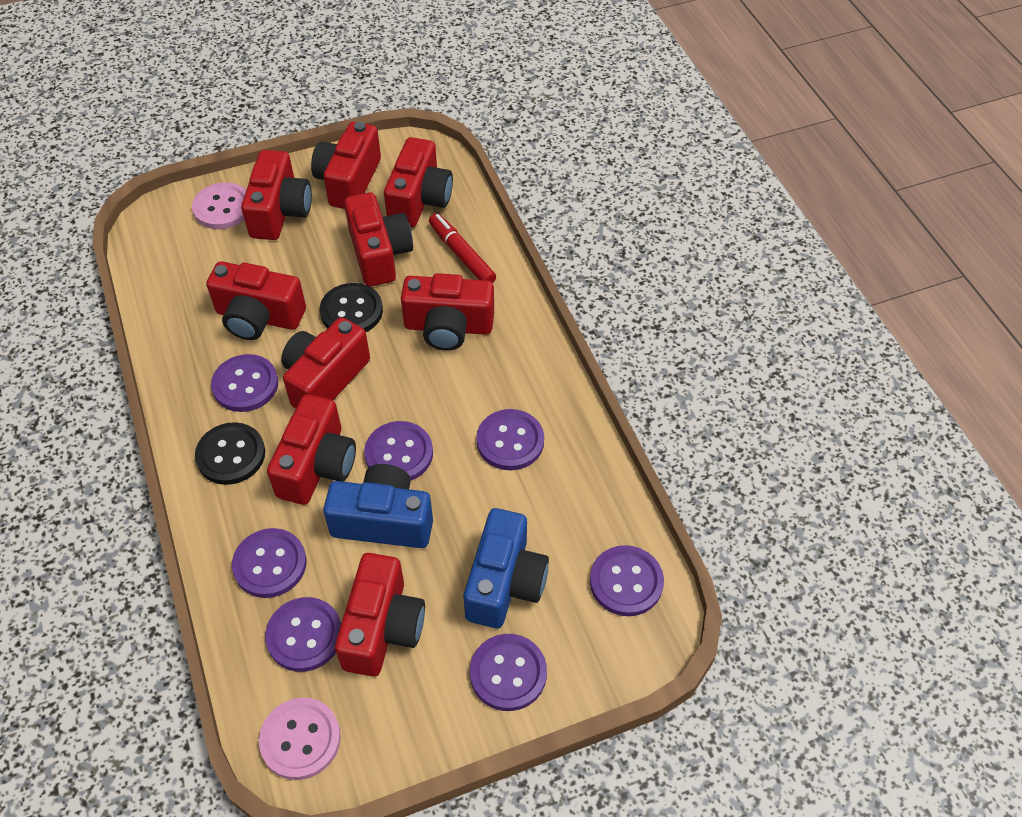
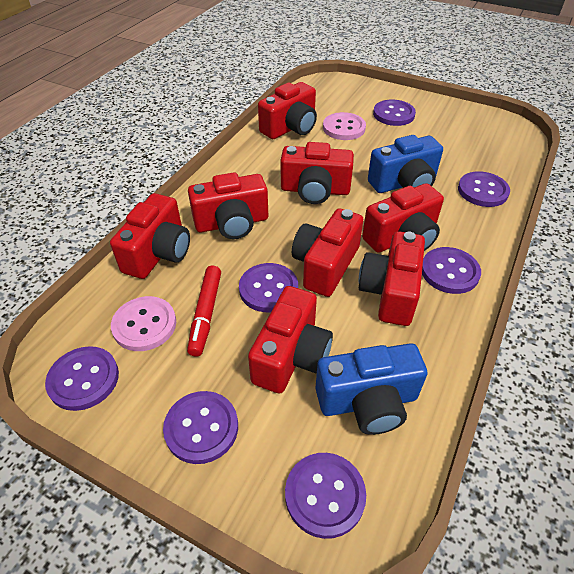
black button: 2 -> 0
red camera: 9 -> 8

